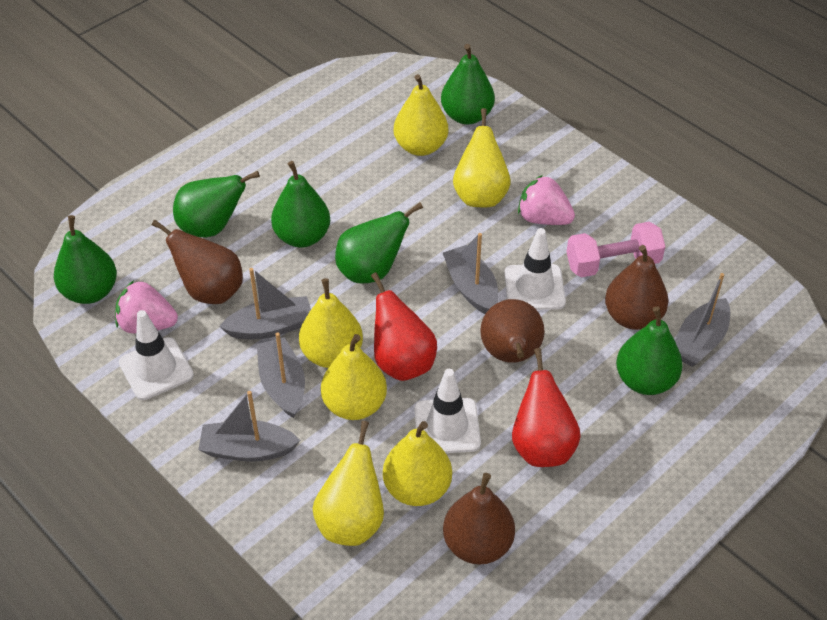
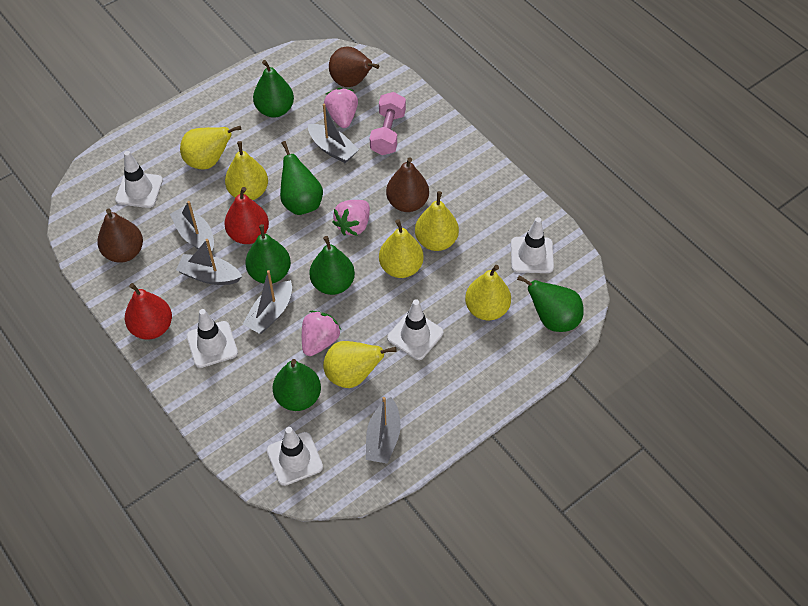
brown pear: 4 -> 3
pink strawberry: 2 -> 3
white traffic cone: 3 -> 5

